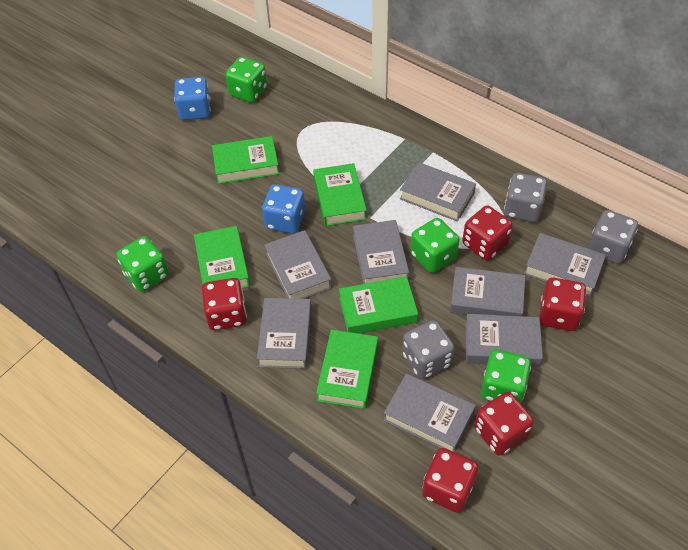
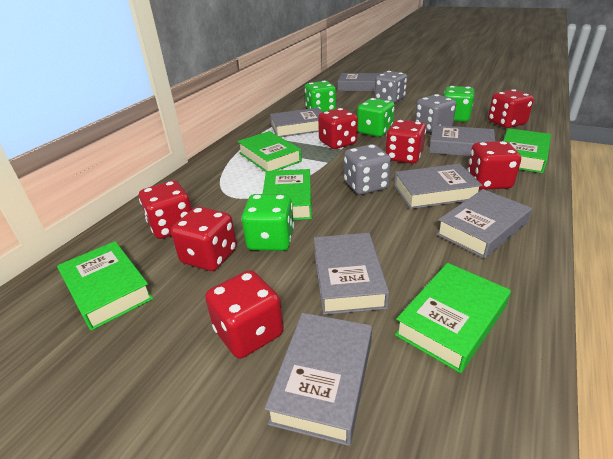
blue dice: 2 -> 0
grey book: 8 -> 7
red dice: 5 -> 7

